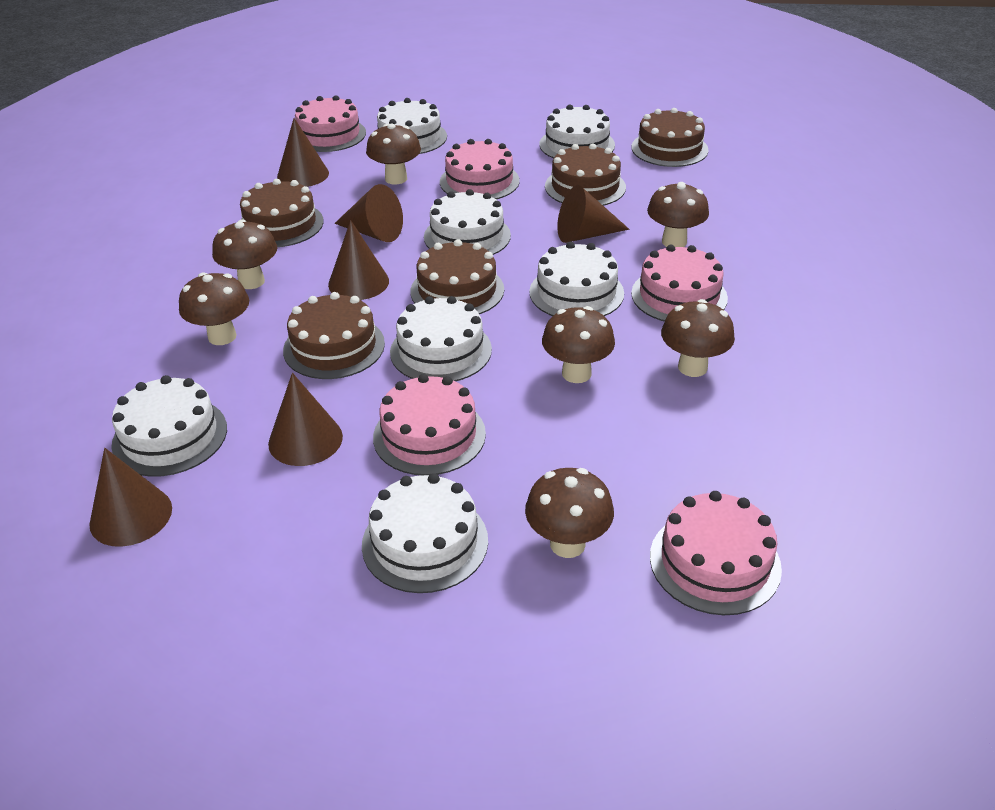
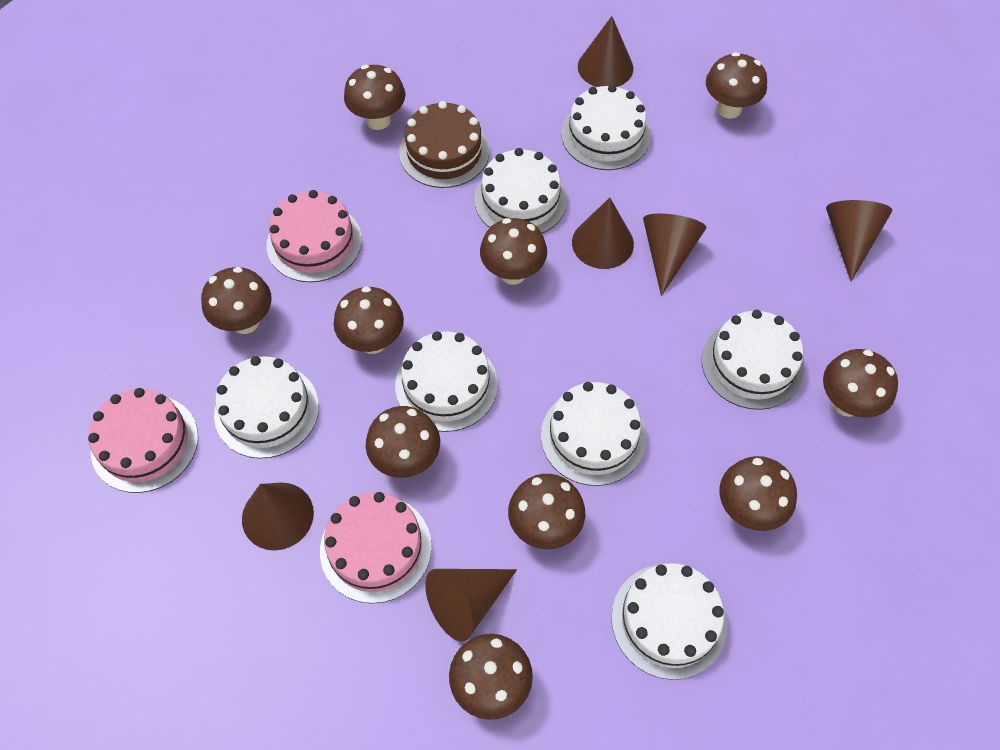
brown cake: 5 -> 1
brown mushroom: 7 -> 10
pink cake: 5 -> 3

